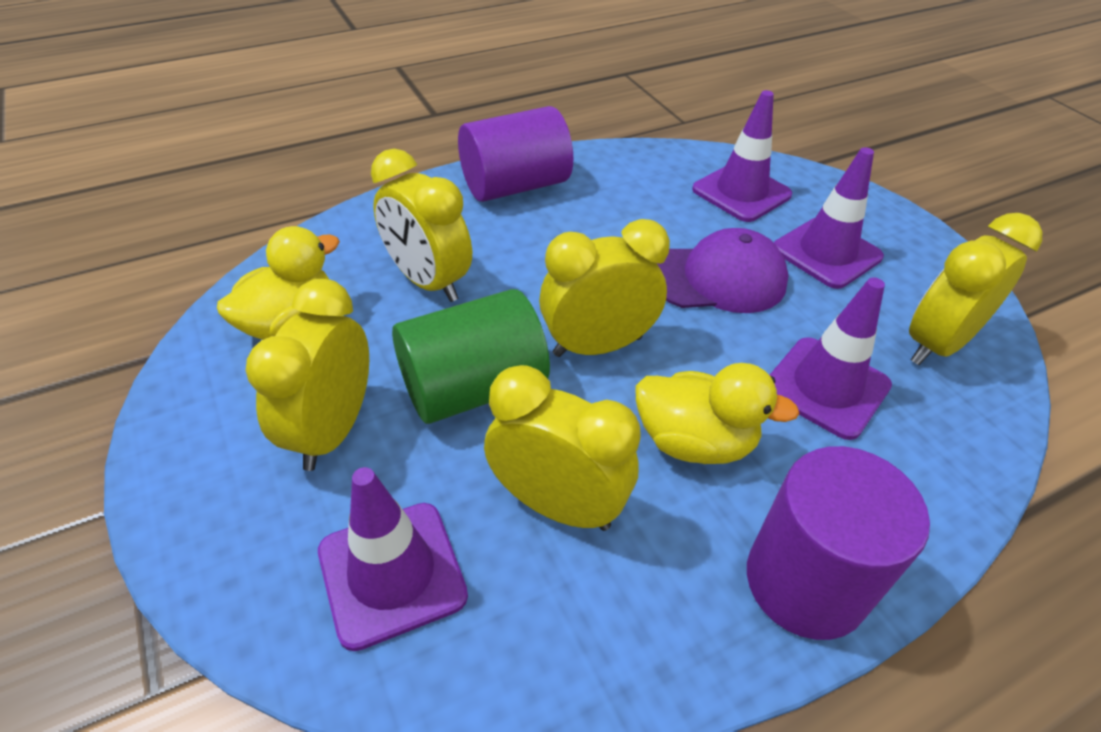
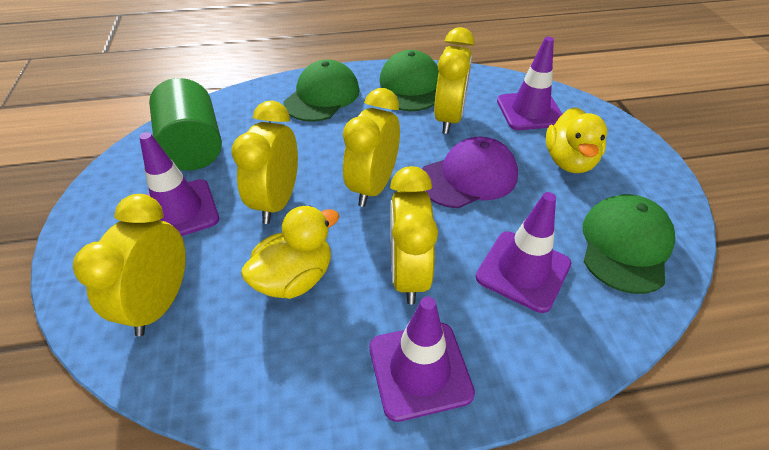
green cap: 0 -> 3
purple cylinder: 2 -> 0

